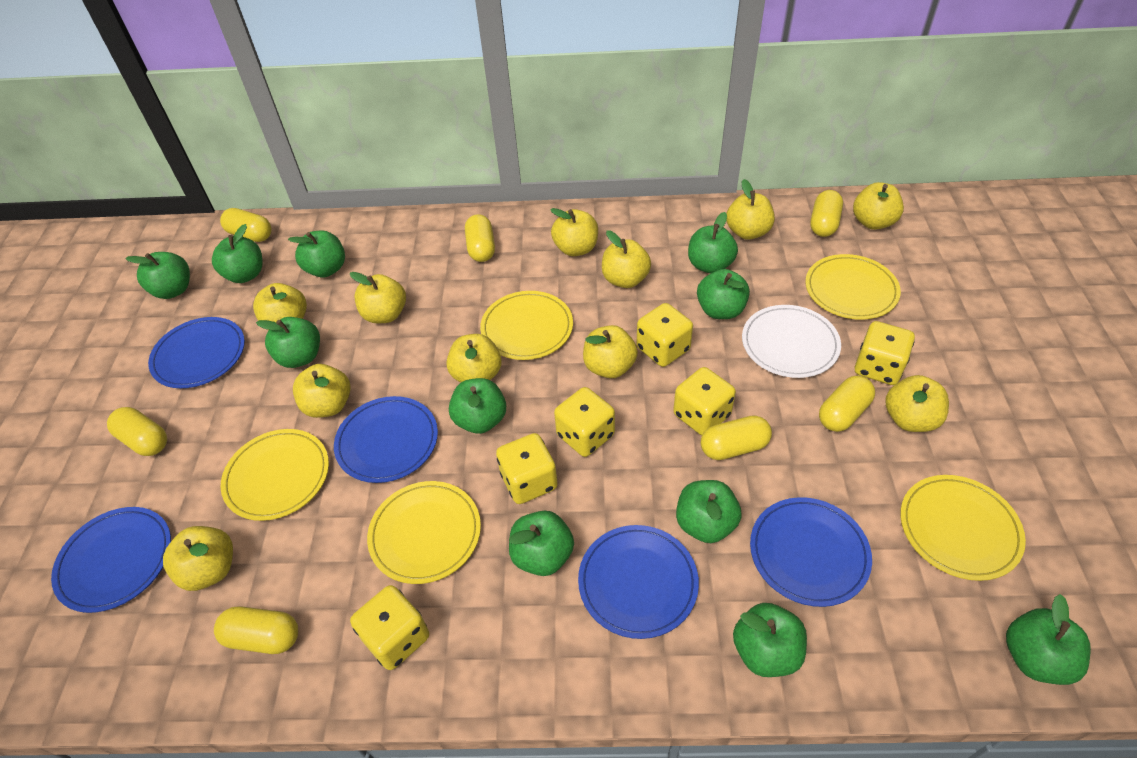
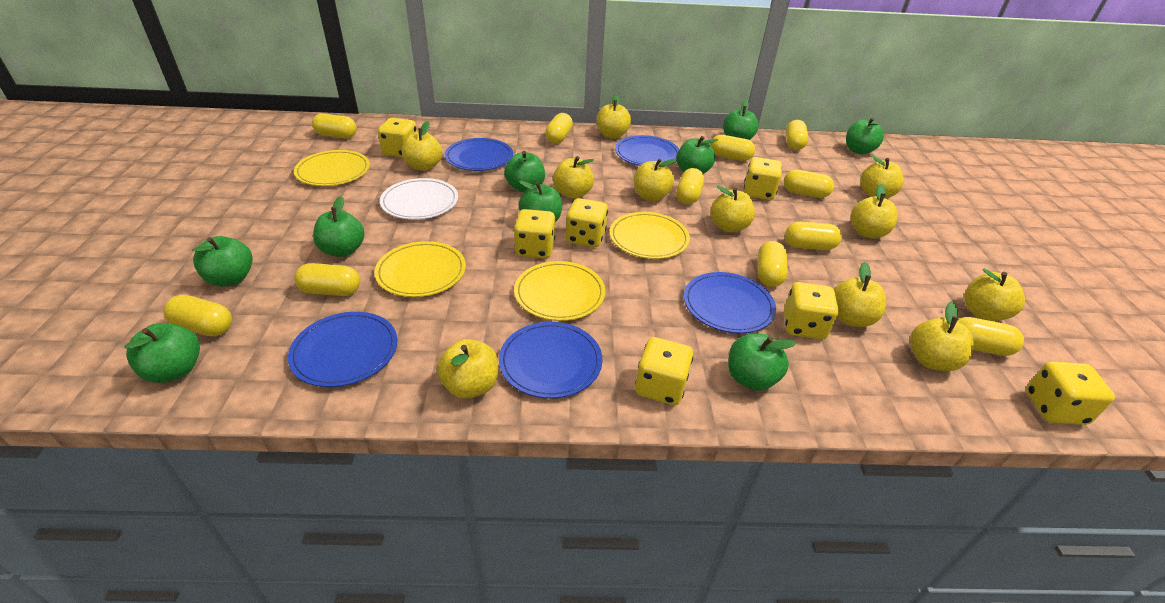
green apple: 11 -> 9
yellow capsule: 7 -> 11
yellow dice: 6 -> 7
yellow plate: 5 -> 4

